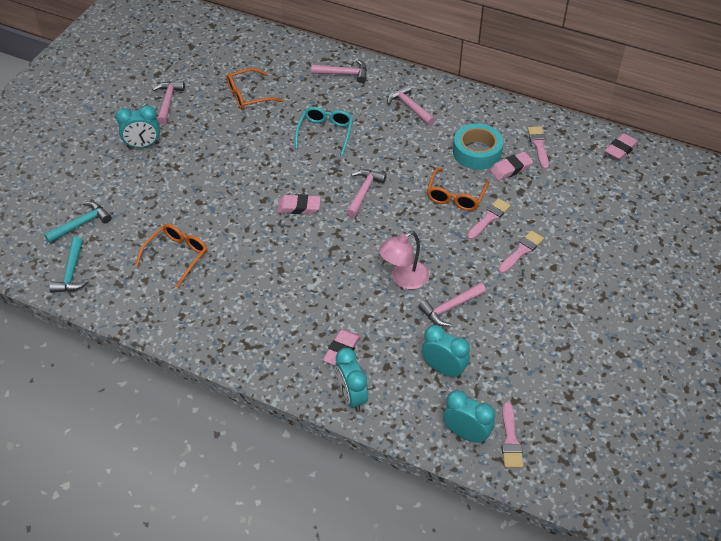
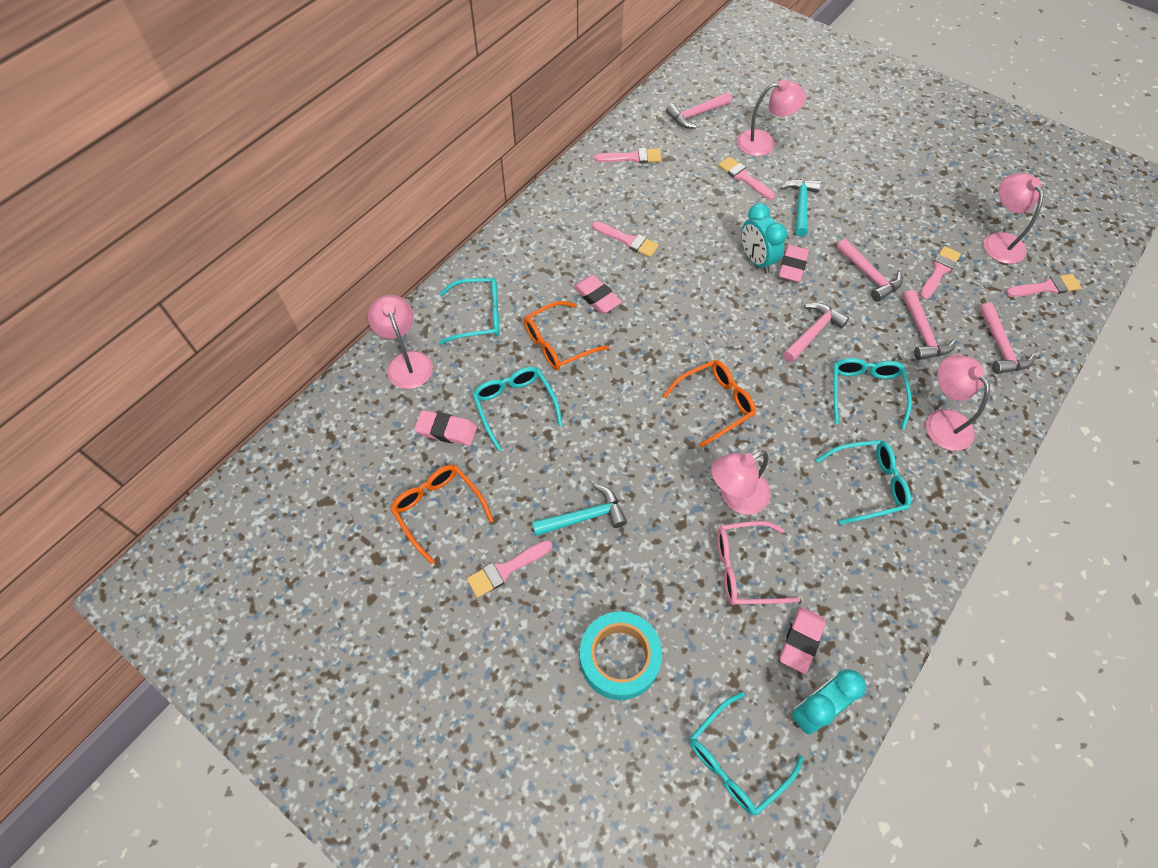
pink brush: 4 -> 6
pink glasses: 0 -> 1
pink lamp: 1 -> 5
turquoise clock: 4 -> 2
turquoise glasses: 1 -> 5

